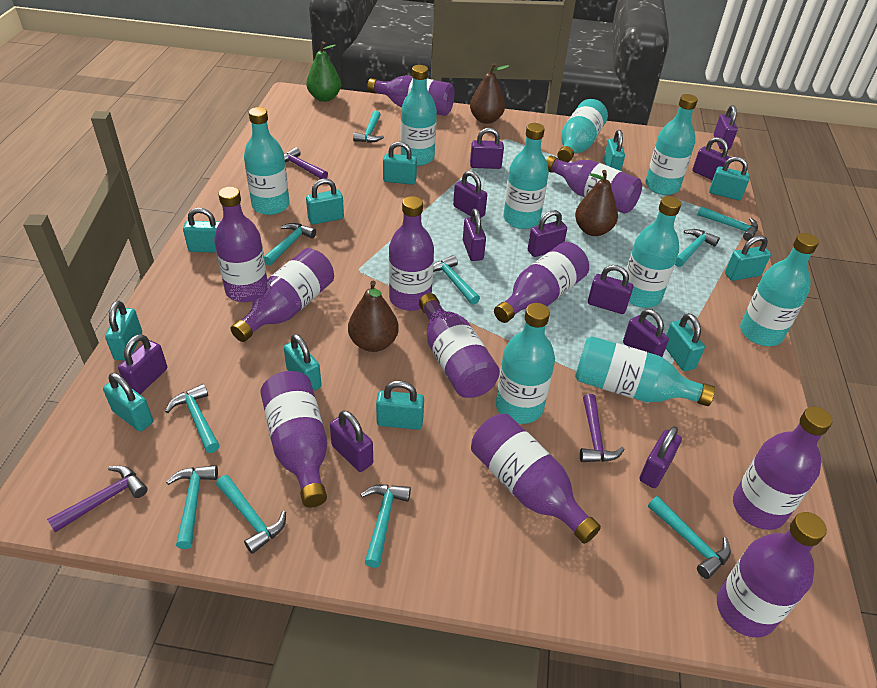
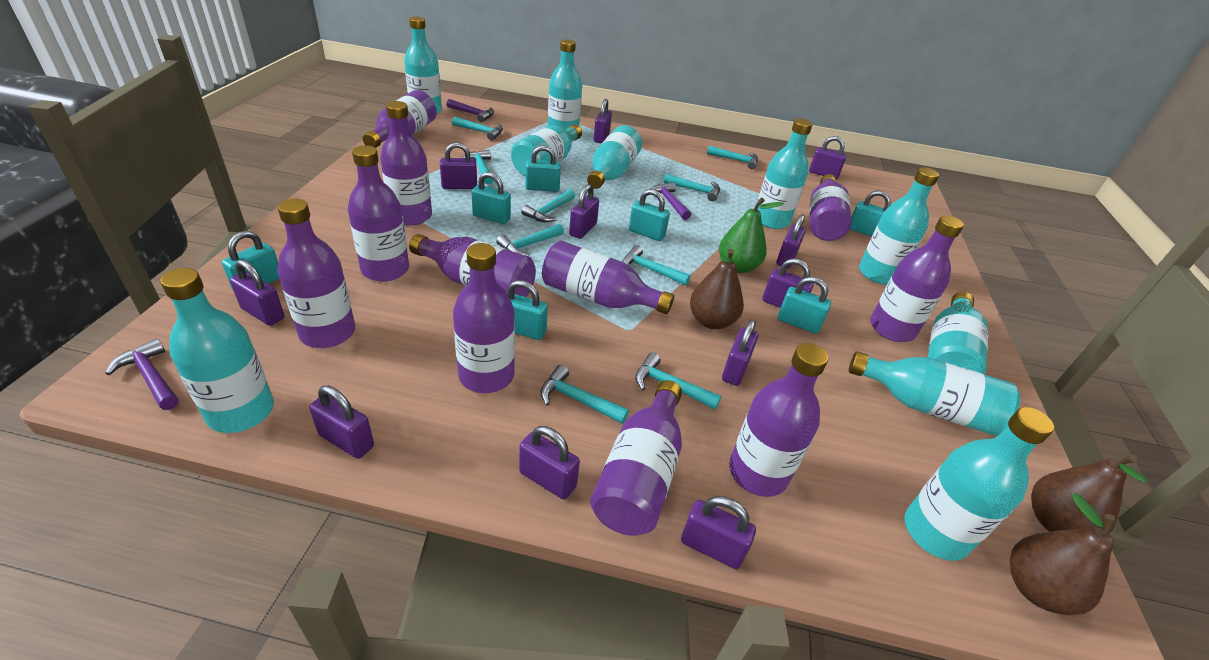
turquoise bottle: 9 -> 10
turquoise hammer: 10 -> 9
turquoise padlock: 11 -> 7

